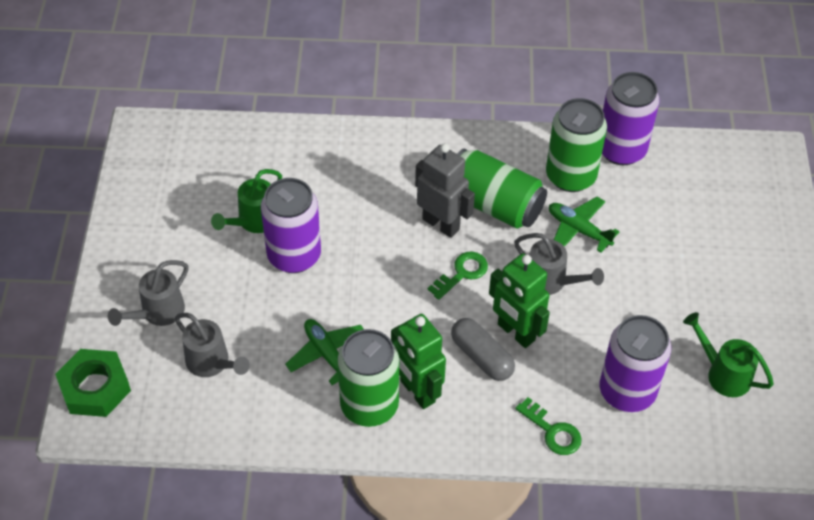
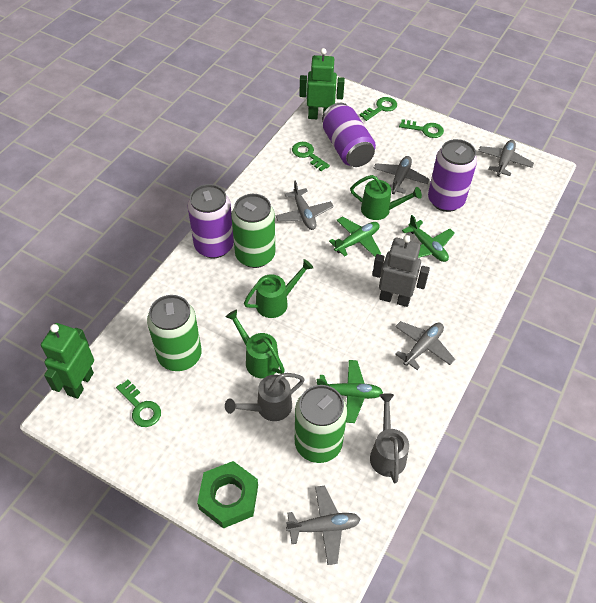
green key: 2 -> 4
green plane: 2 -> 3
green watering can: 2 -> 3
grey capsule: 1 -> 0
grey plane: 0 -> 5
grey watering can: 3 -> 2

